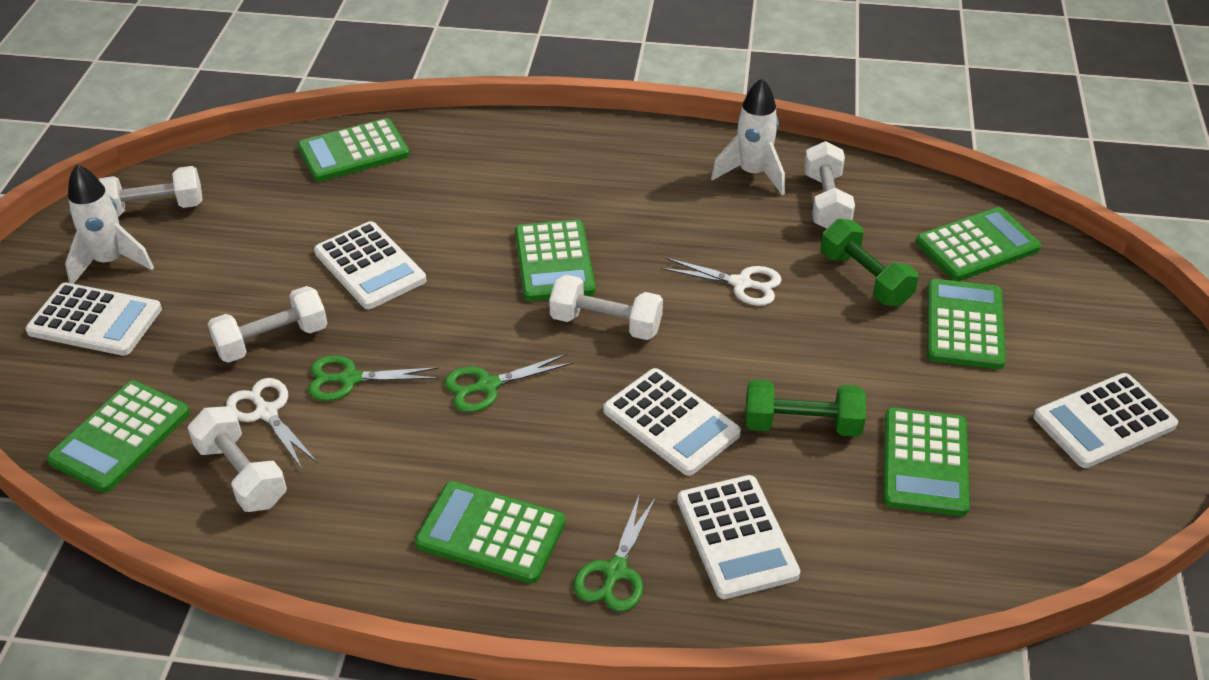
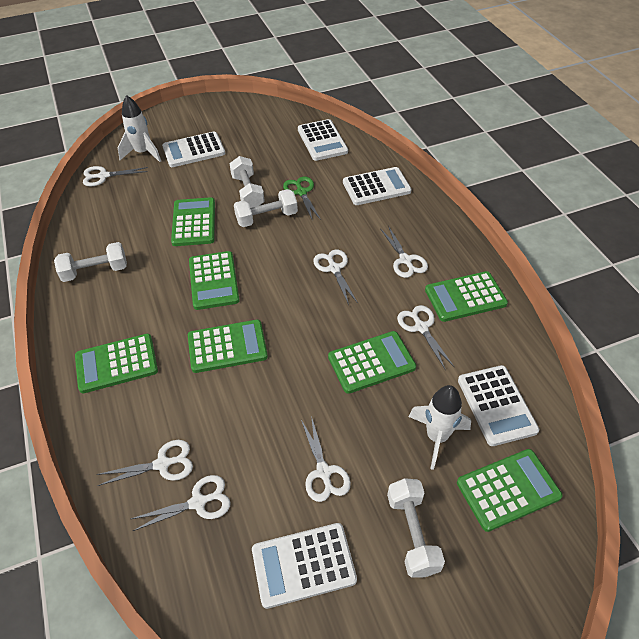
green dumbbell: 2 -> 0
green scissors: 3 -> 1
white dumbbell: 5 -> 4
white scissors: 2 -> 7

